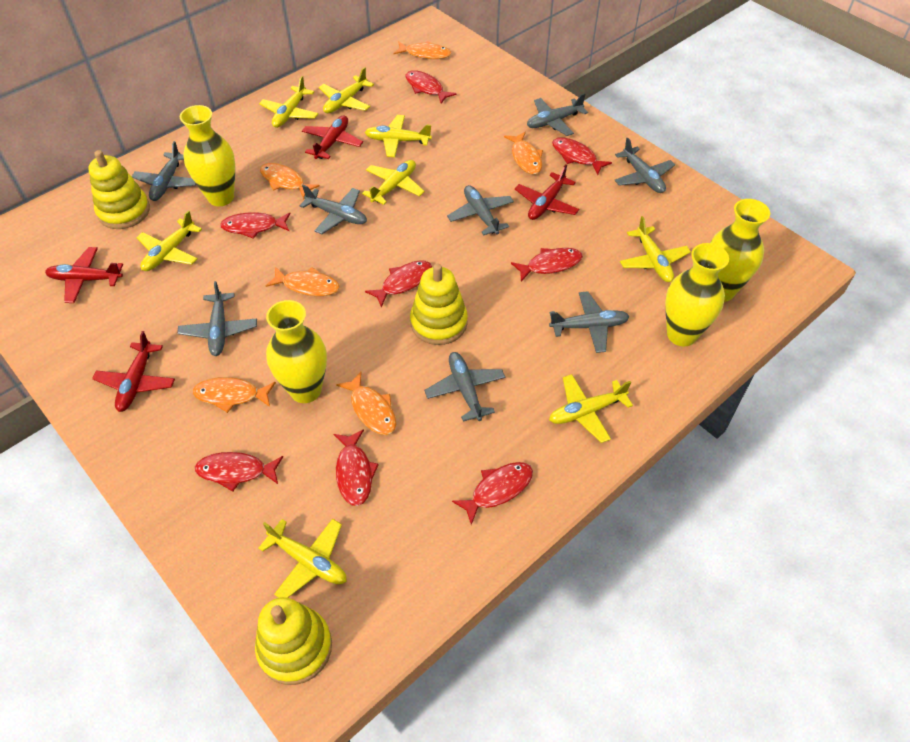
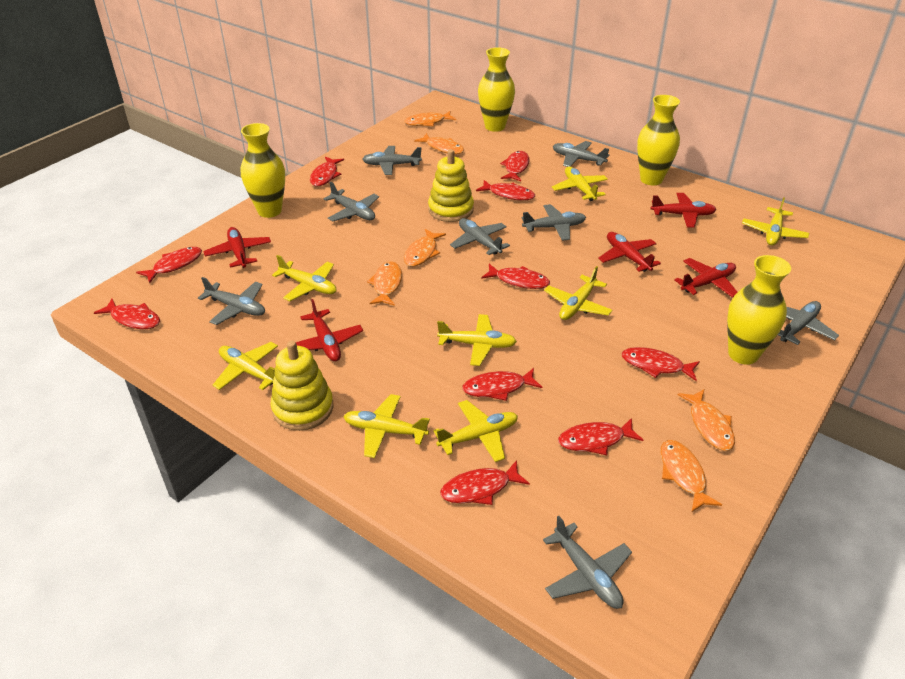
red fish: 8 -> 10
red plane: 4 -> 5
yellow stacking toy: 3 -> 2

